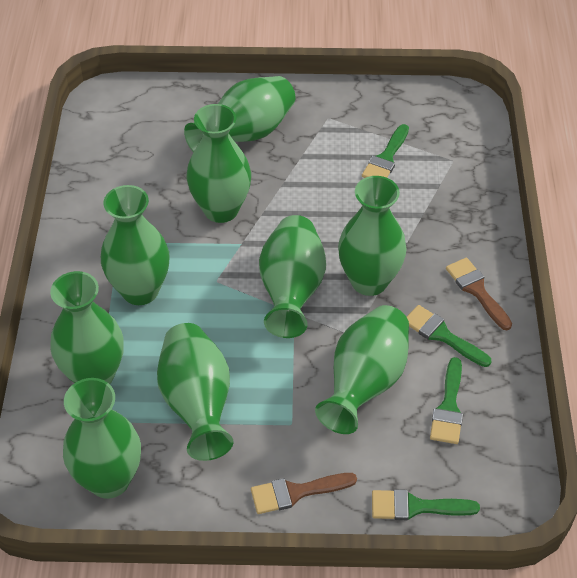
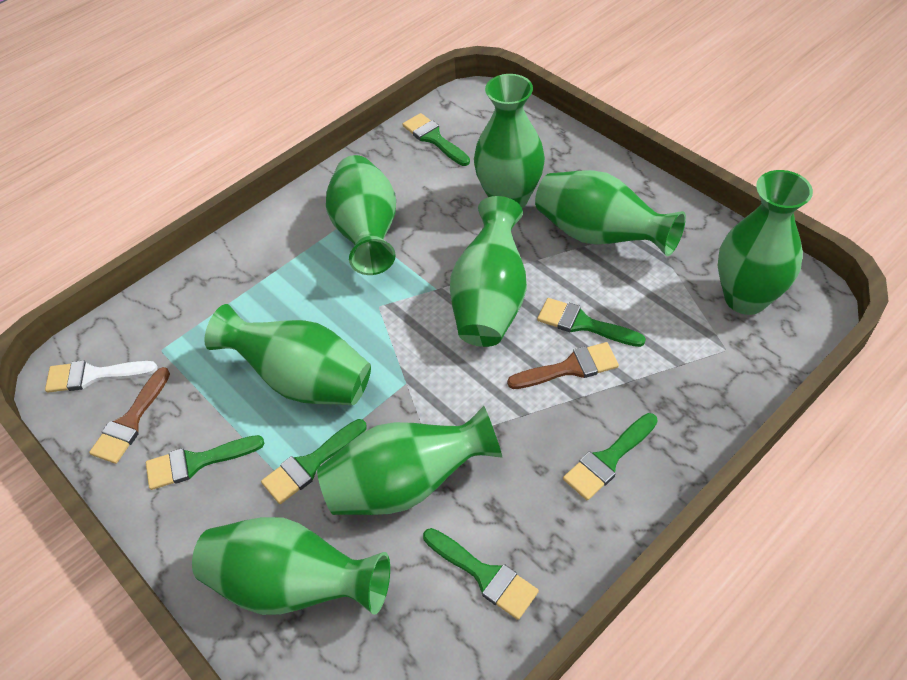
green brush: 4 -> 6
green vase: 9 -> 8
white brush: 0 -> 1

